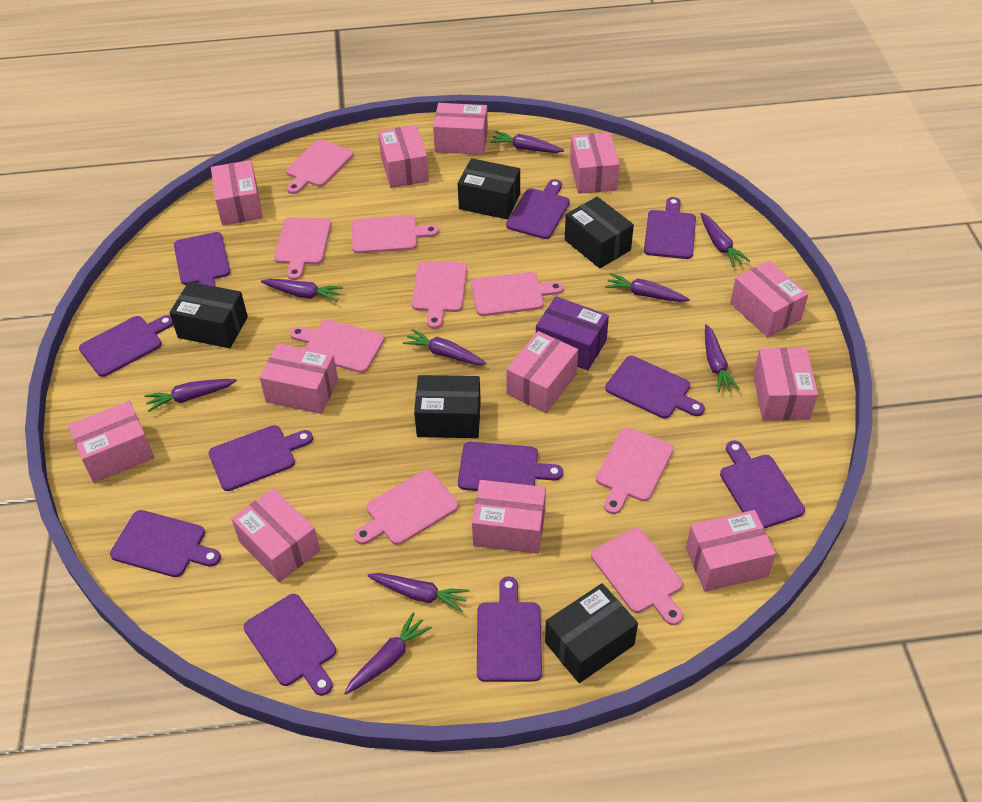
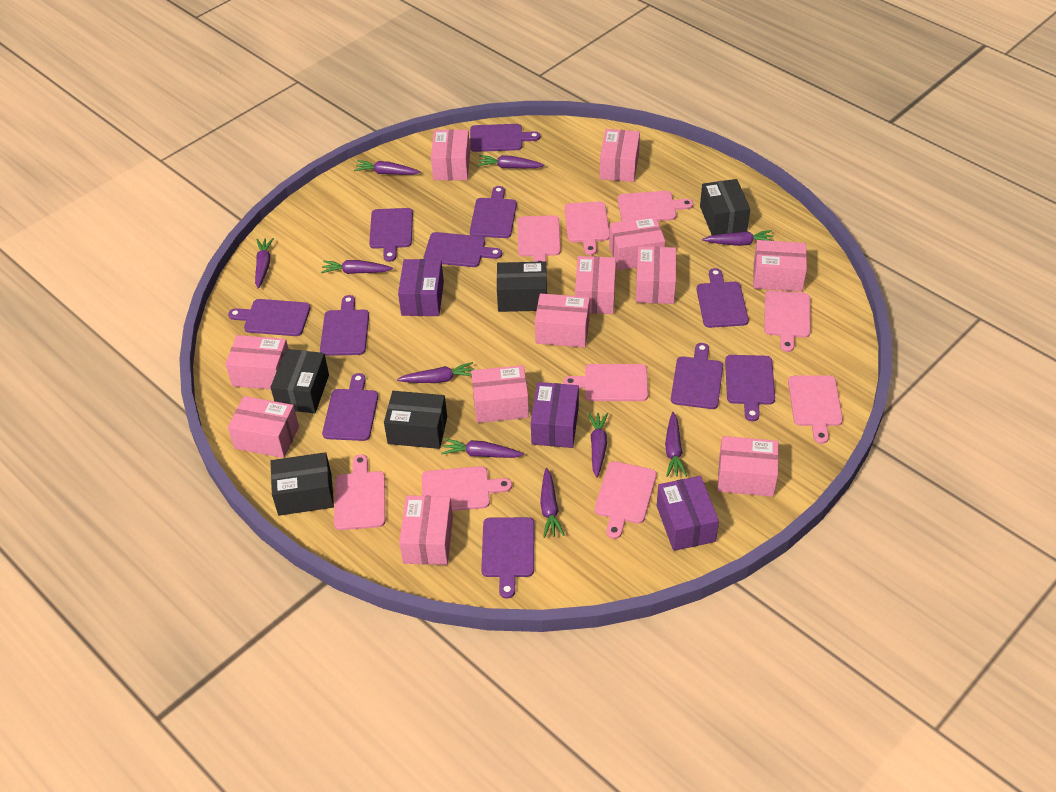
purple box: 1 -> 3
purple carrot: 9 -> 10

